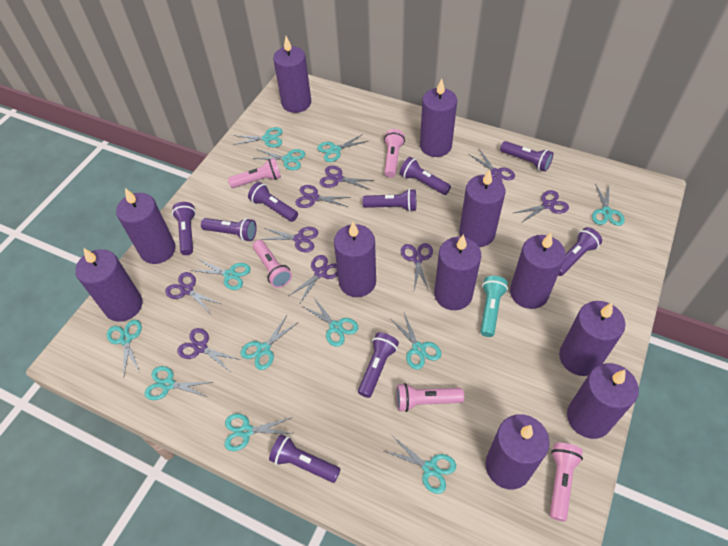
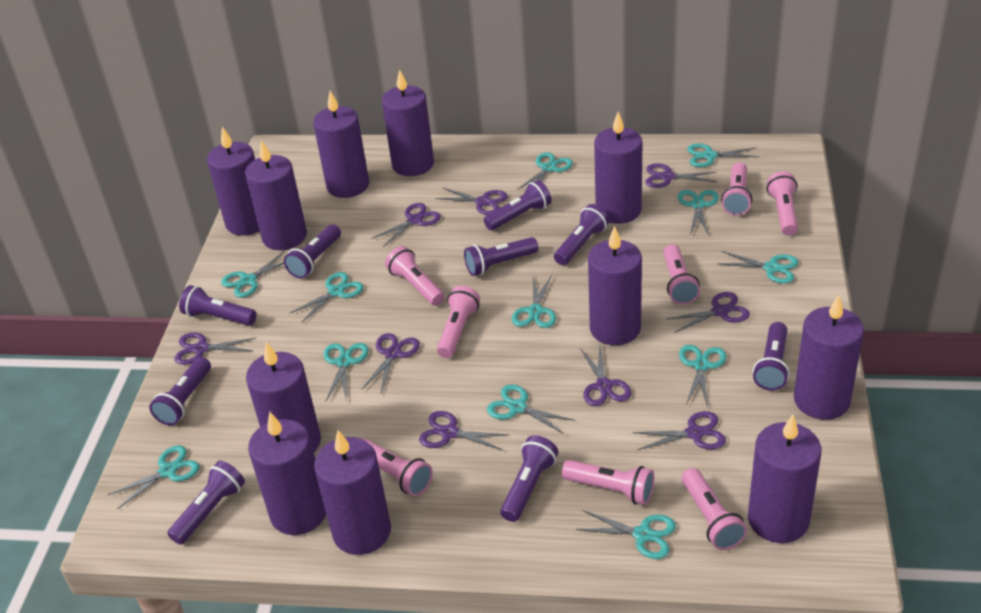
pink flashlight: 5 -> 8
turquoise flashlight: 1 -> 0

